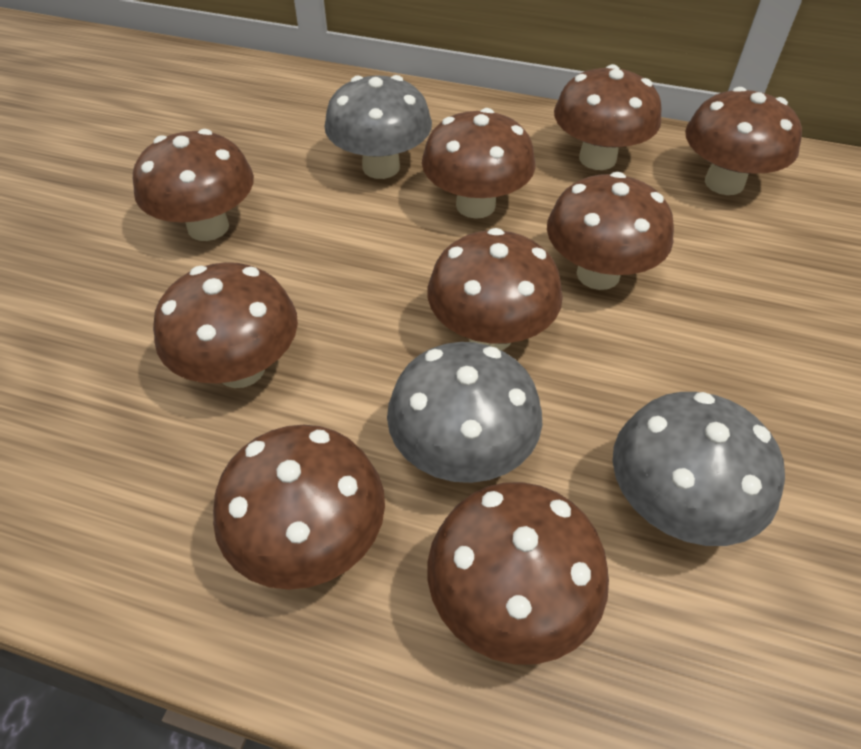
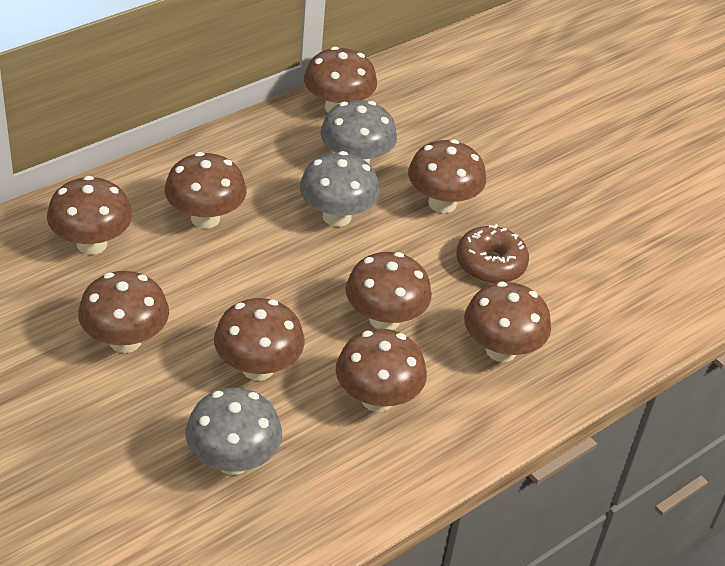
brown donut: 0 -> 1

